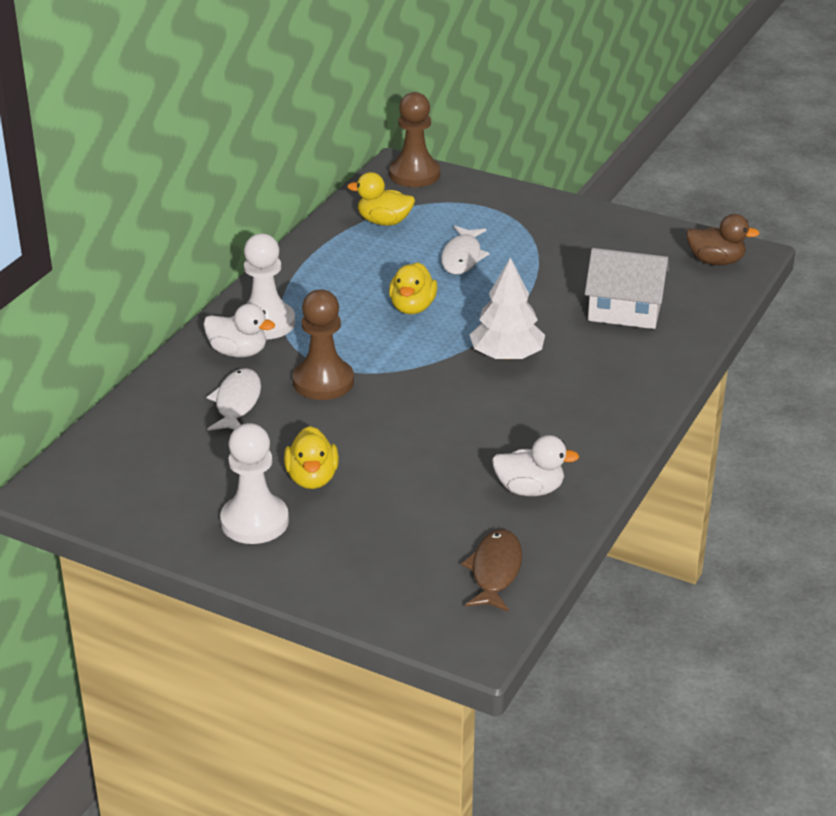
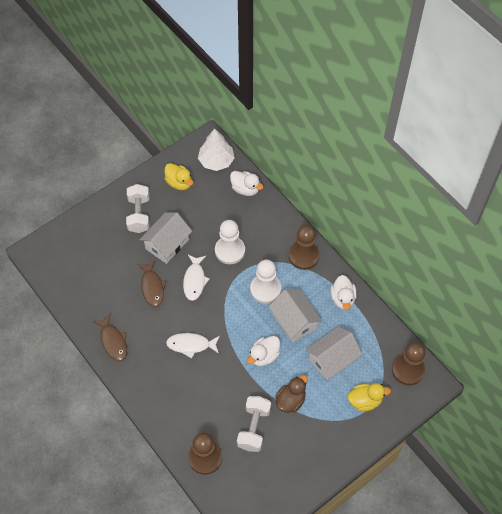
brown fish: 1 -> 2
brown pawn: 2 -> 3
white duck: 2 -> 3
white dumbbell: 0 -> 2
white house: 1 -> 3
yellow duck: 3 -> 2

